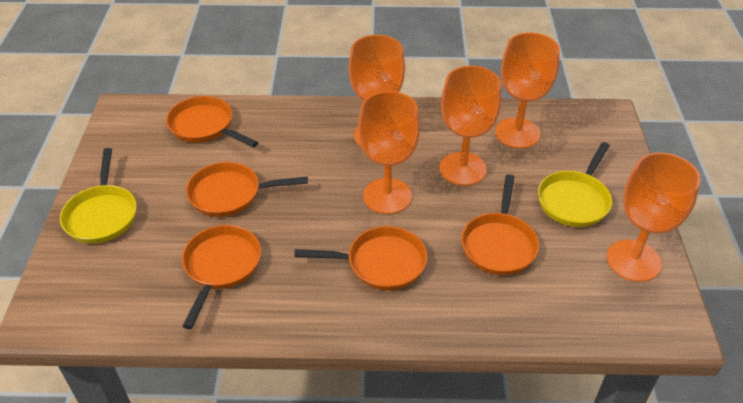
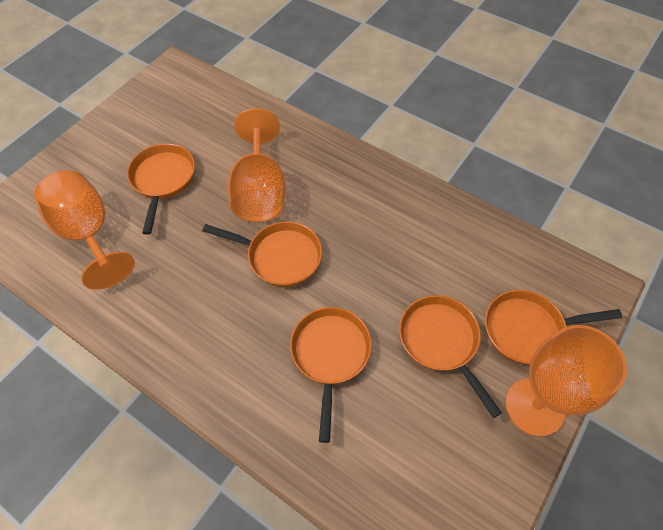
orange goblet: 5 -> 3
yellow pan: 2 -> 0

